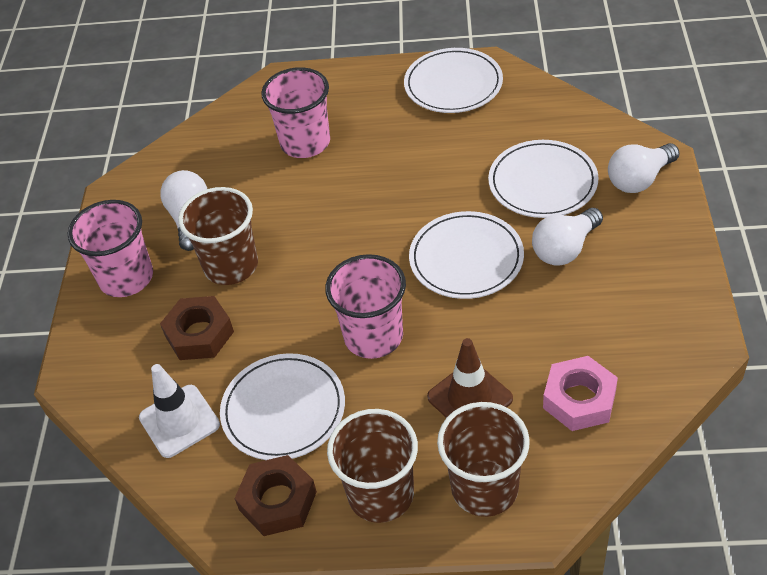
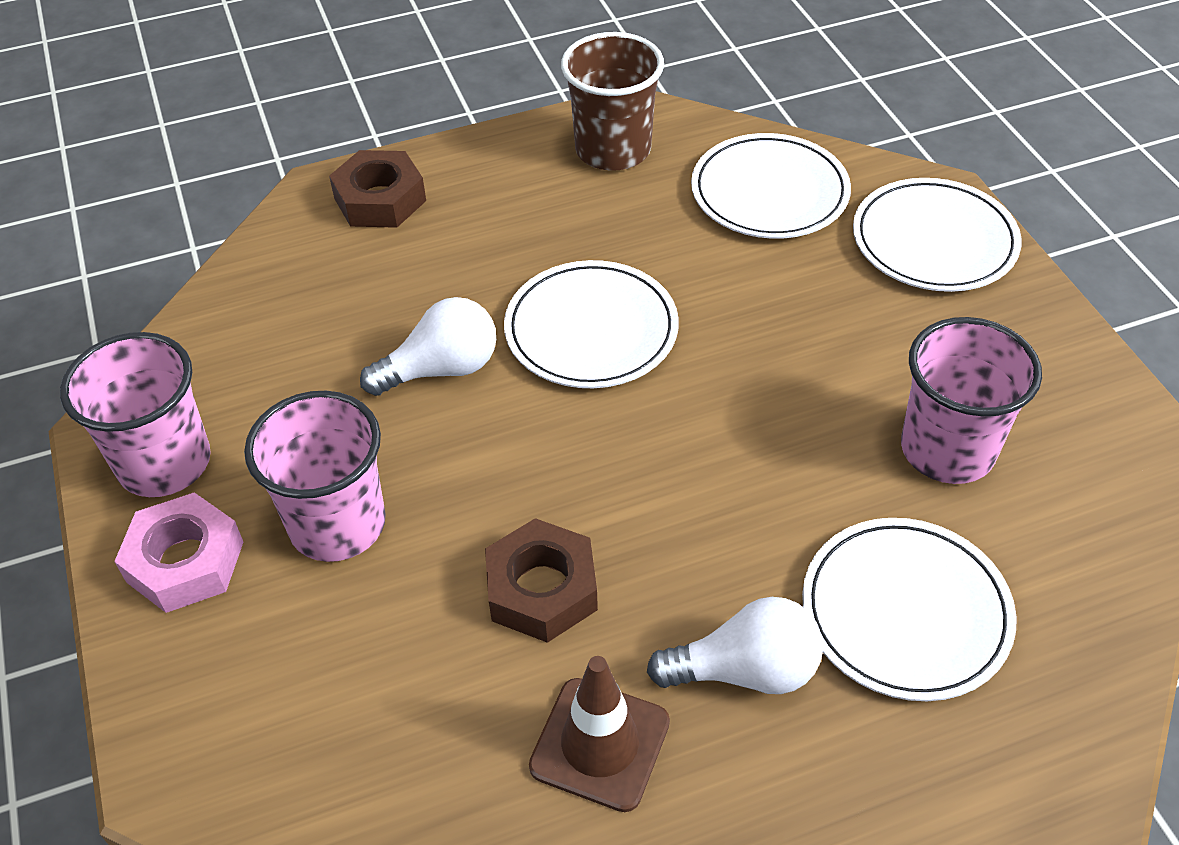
brown cup: 3 -> 1
white light bulb: 3 -> 2
white traffic cone: 1 -> 0

